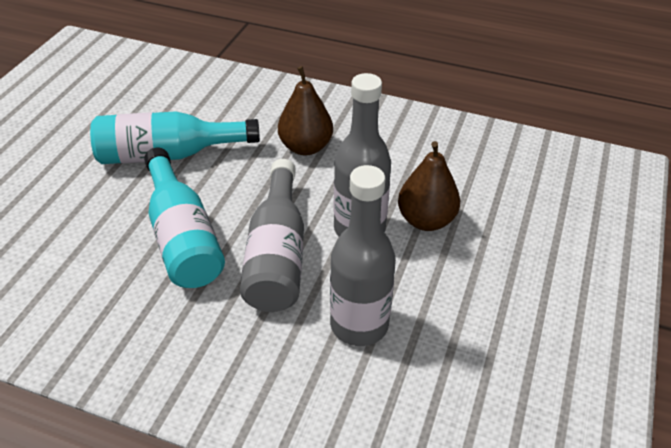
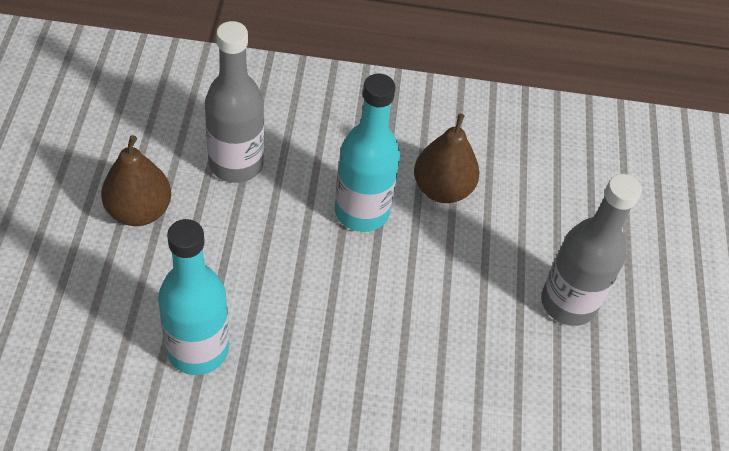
grey bottle: 3 -> 2

